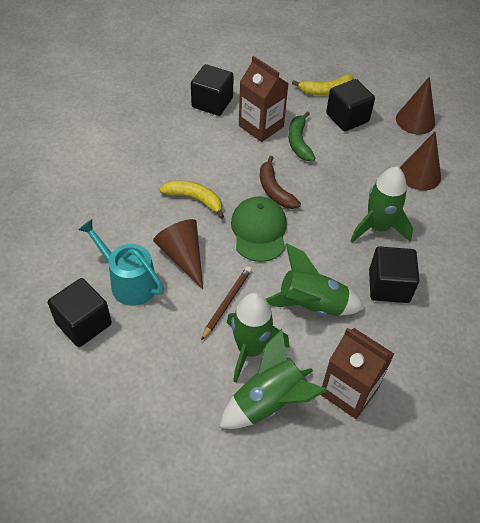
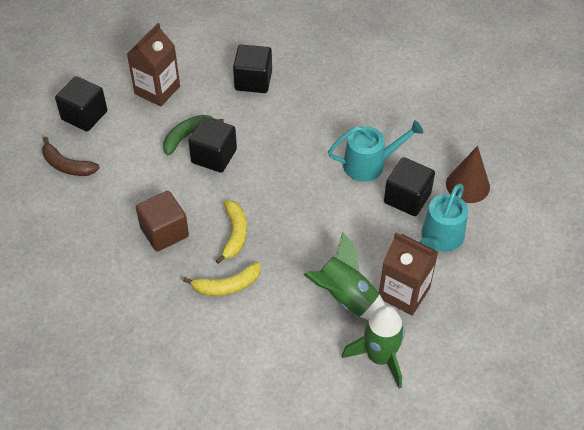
brown cone: 3 -> 1
brown cube: 0 -> 1
brown pencil: 1 -> 0
green cap: 1 -> 0
green rocket: 4 -> 2
turquoise watering can: 1 -> 2

